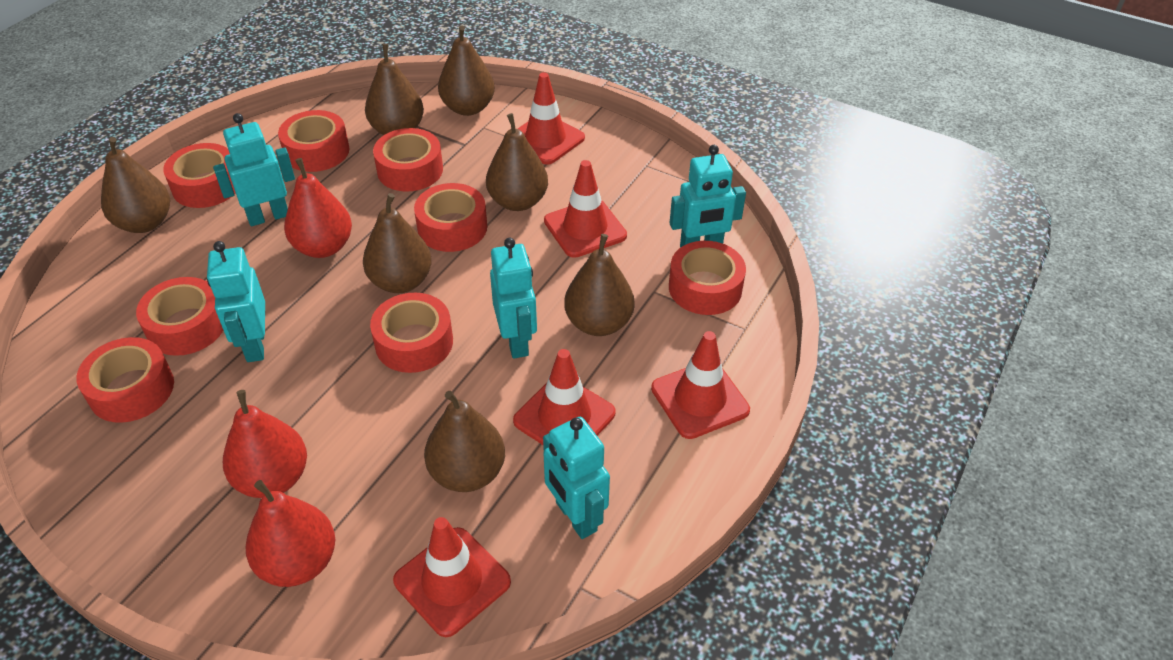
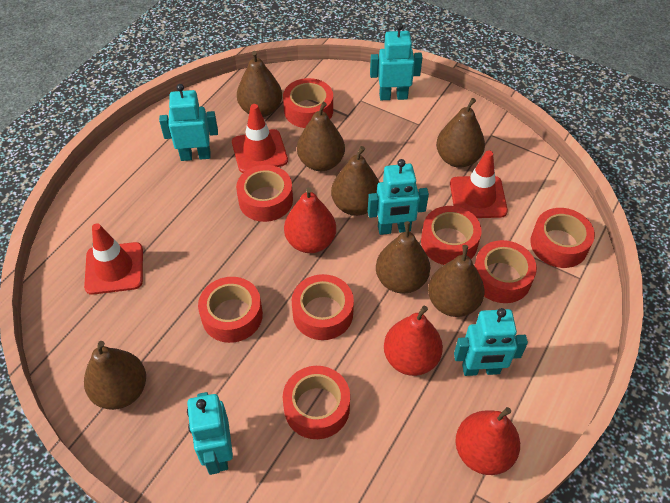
red traffic cone: 5 -> 3

